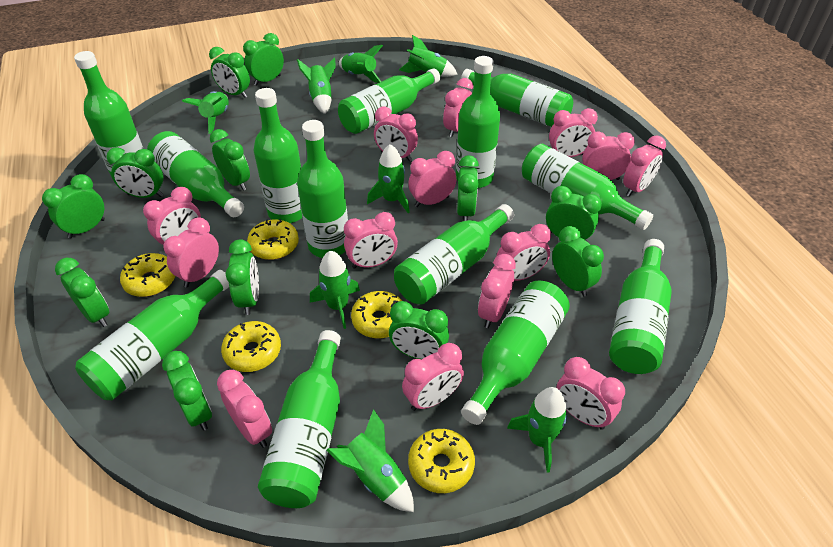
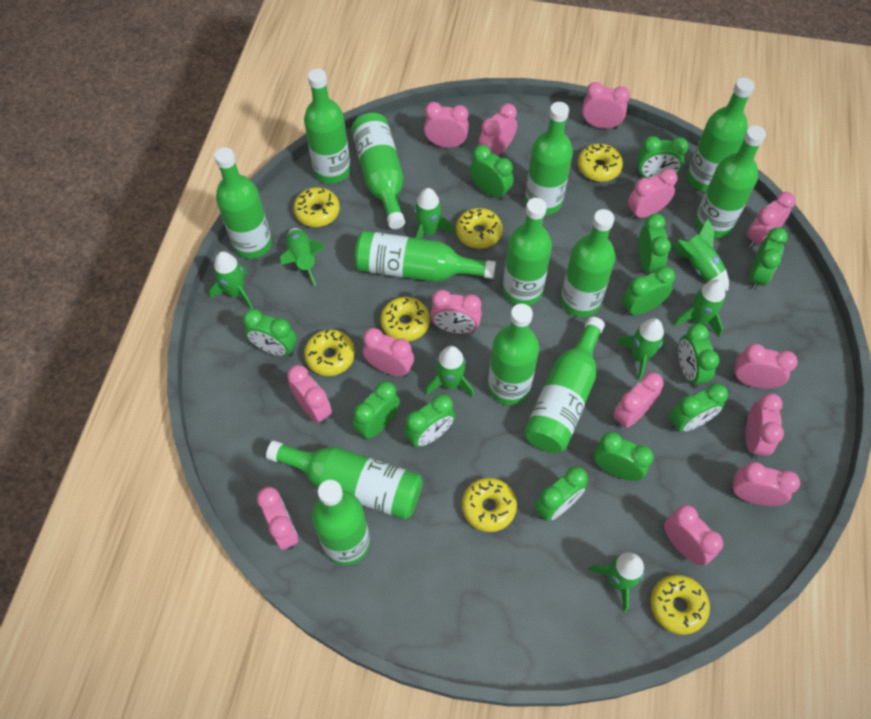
yellow donut: 5 -> 7

